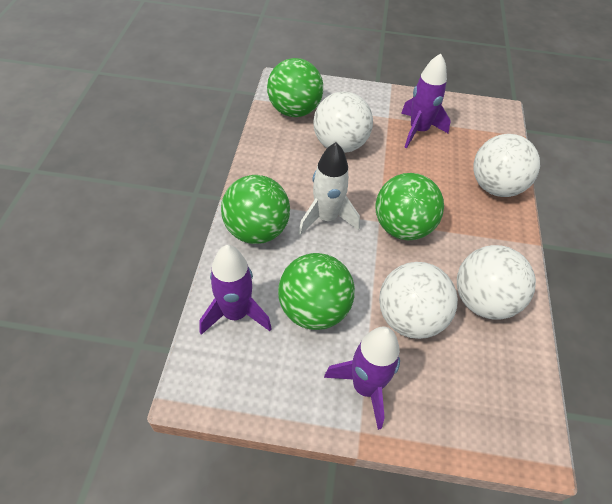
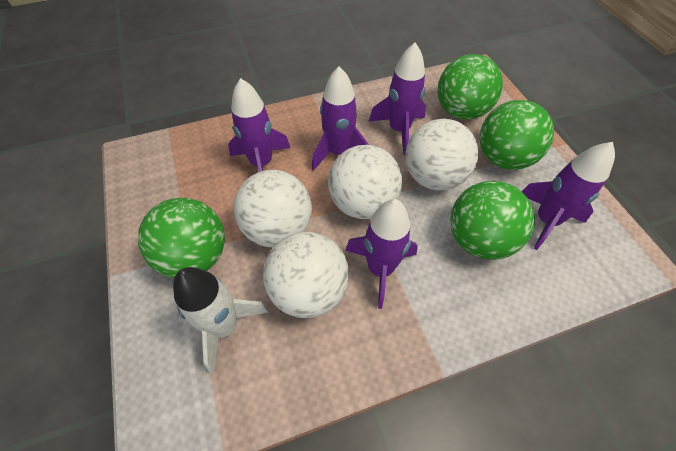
purple rocket: 3 -> 5

